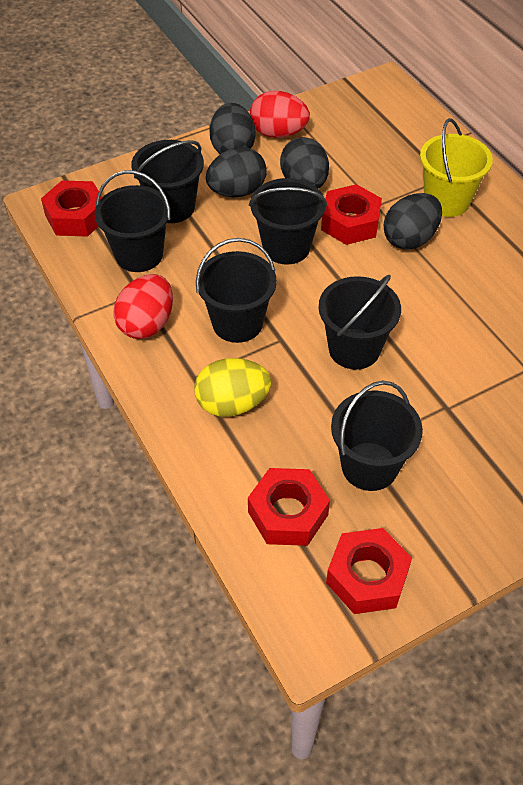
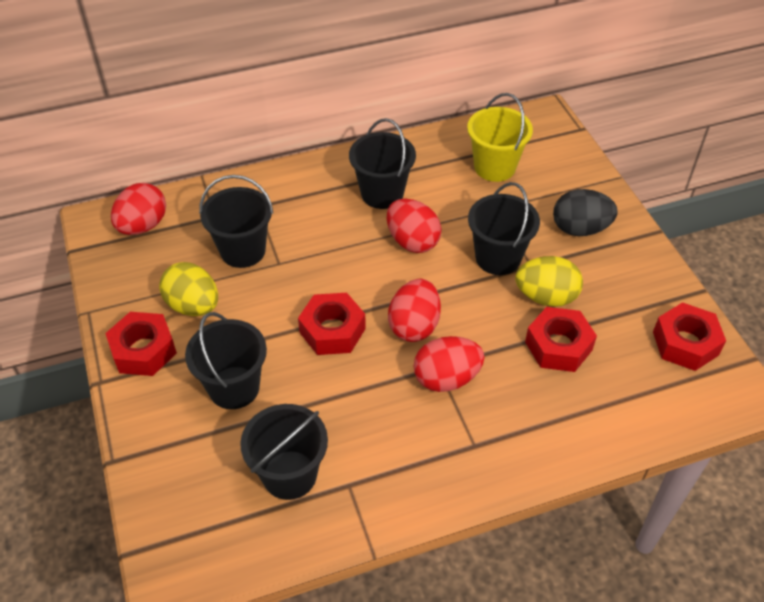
black bucket: 6 -> 5
black egg: 4 -> 1
red egg: 2 -> 4
yellow egg: 1 -> 2

